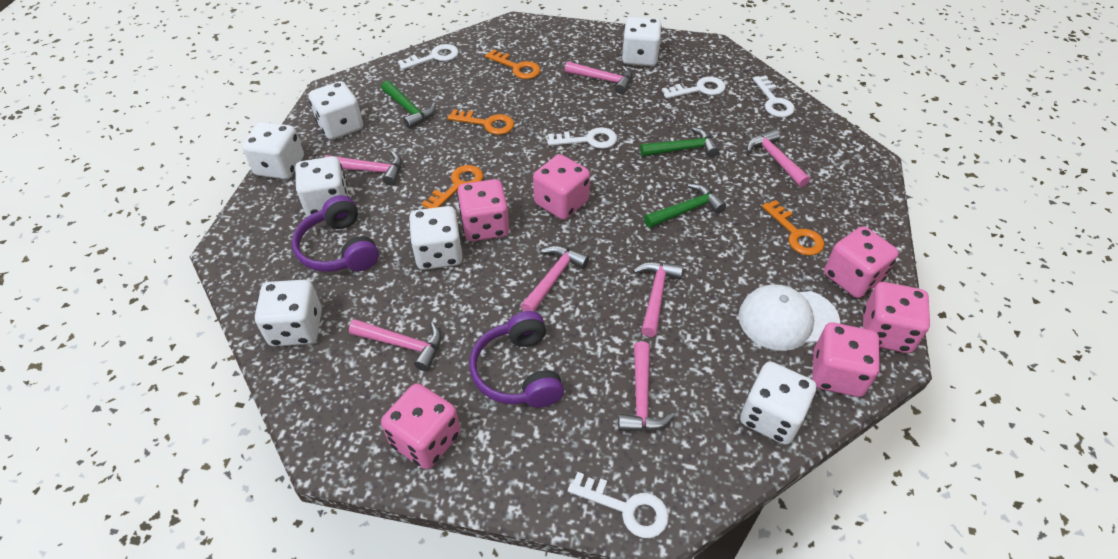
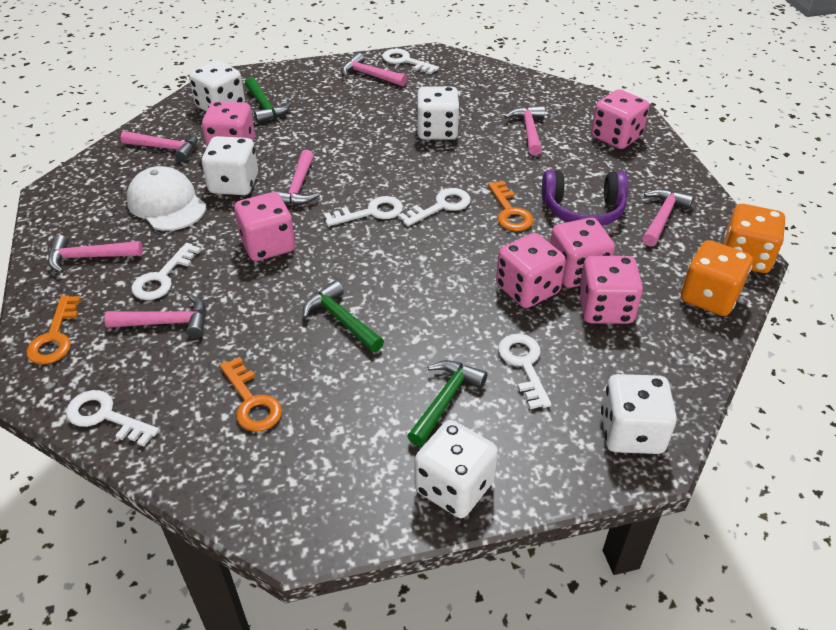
orange dice: 0 -> 2
orange key: 4 -> 3
purple headphones: 2 -> 1
white dice: 7 -> 5
white key: 5 -> 6

